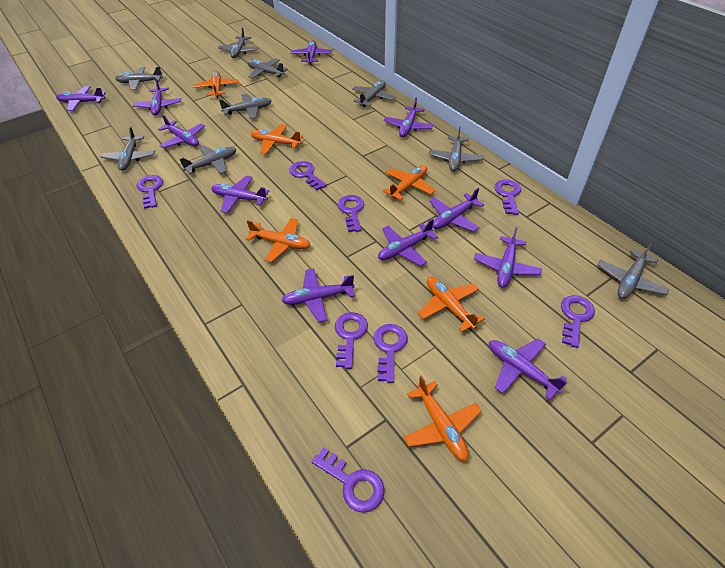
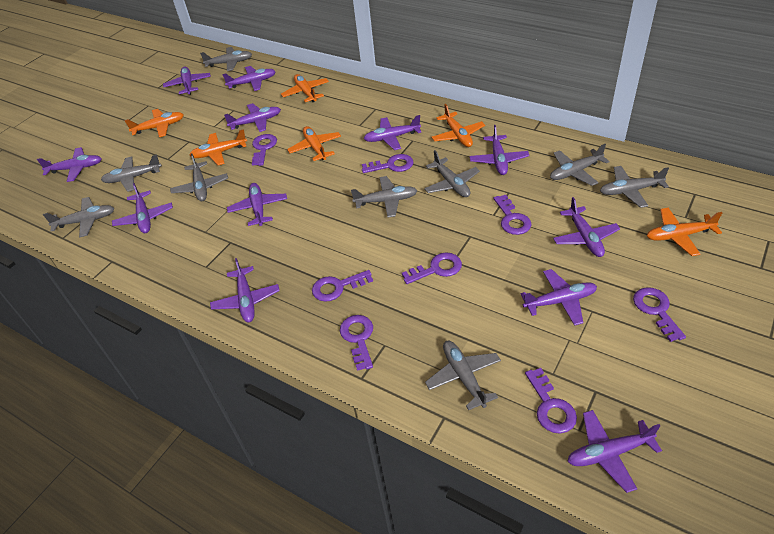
purple plane: 11 -> 12

